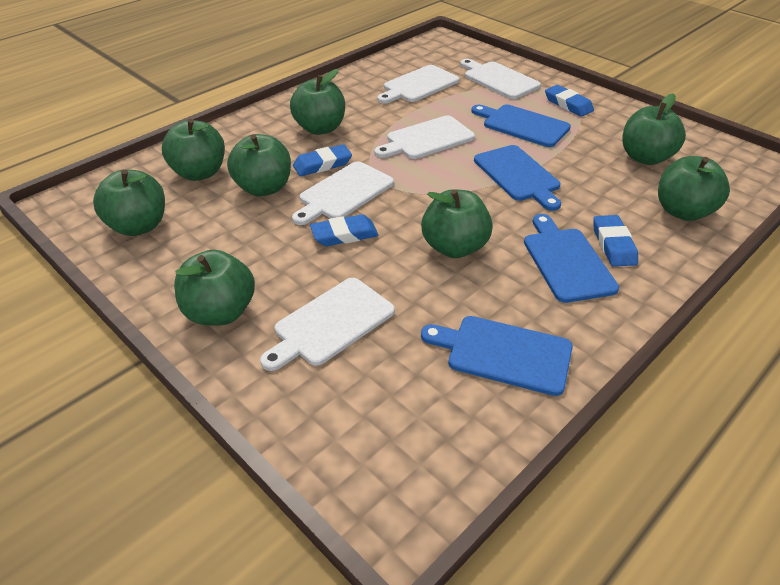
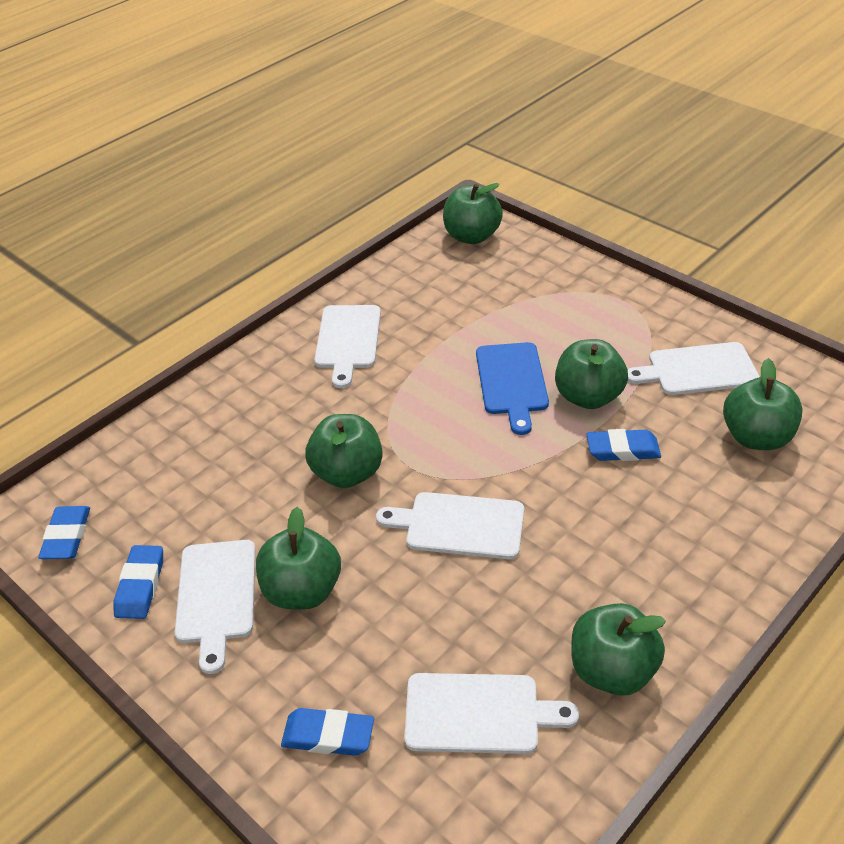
blue cutting board: 4 -> 1
green apple: 8 -> 6

